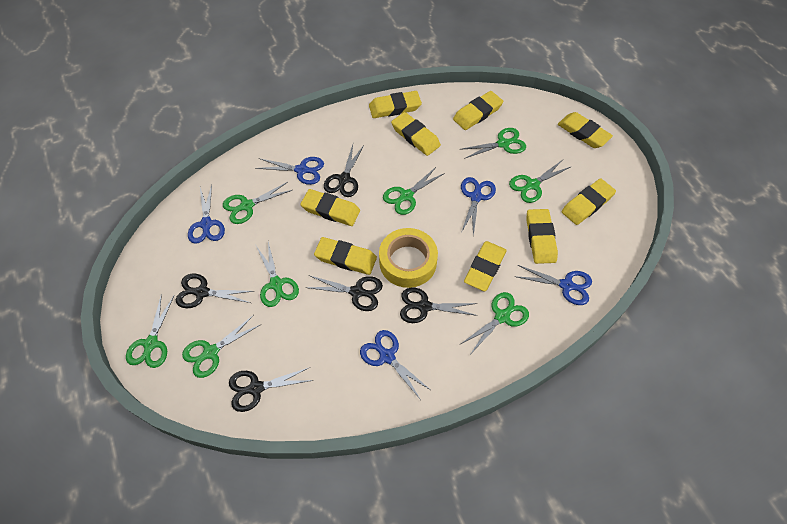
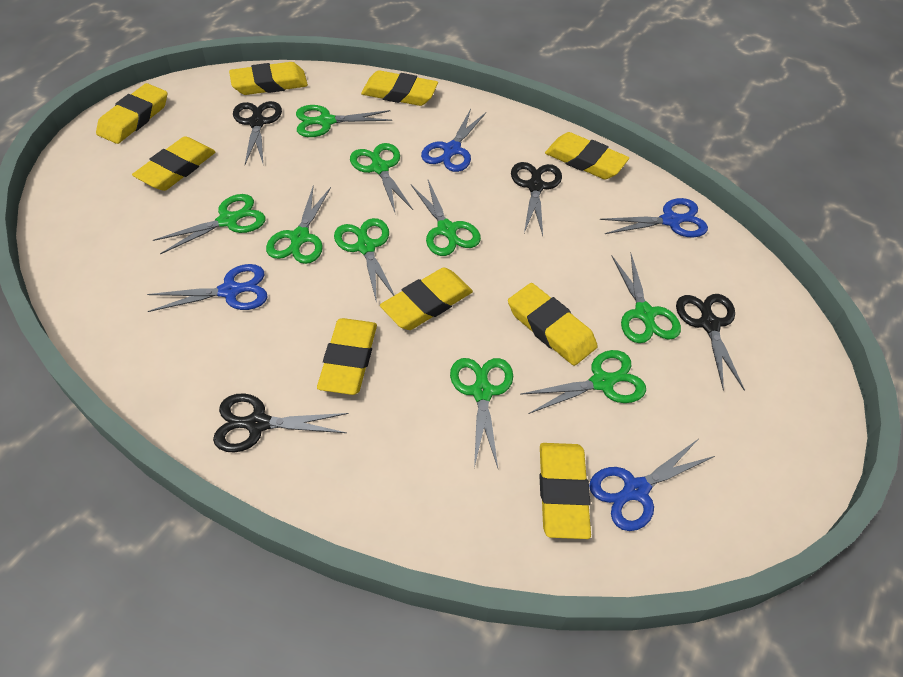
black scissors: 5 -> 4
blue scissors: 5 -> 4
green scissors: 8 -> 9
yellow tape: 1 -> 0

